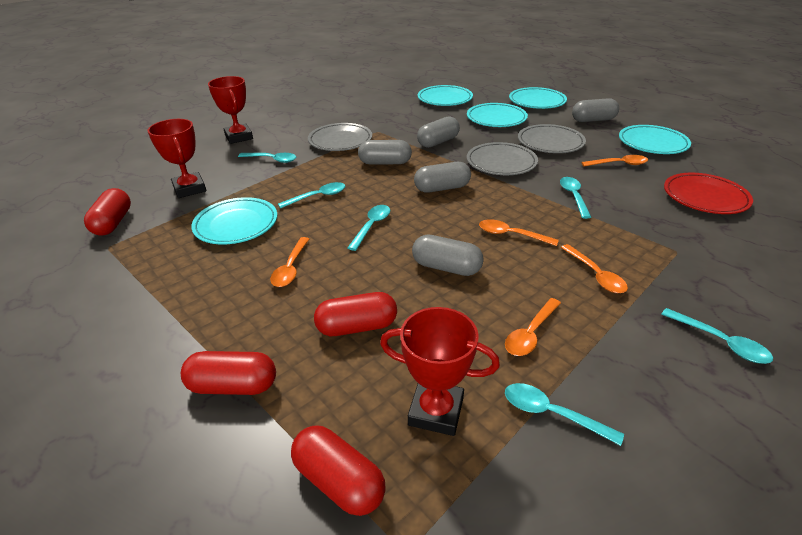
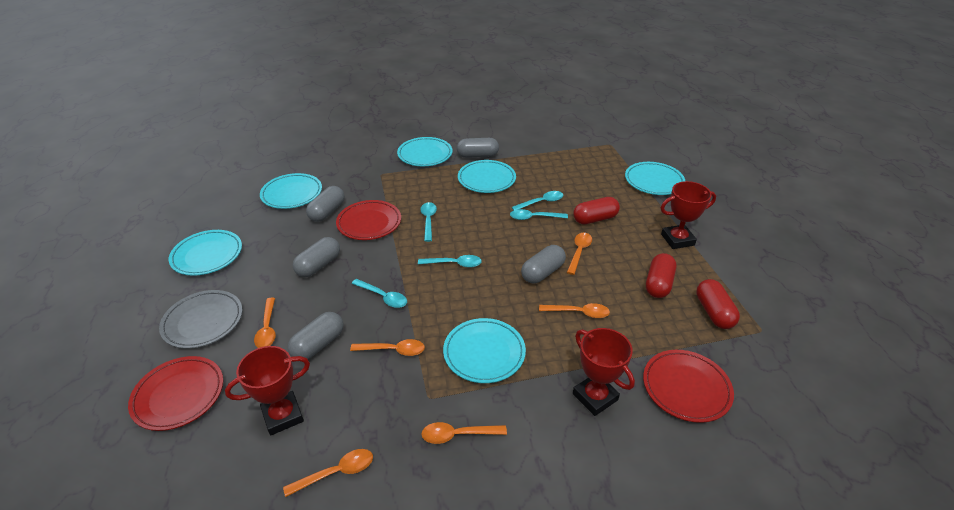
grey plate: 3 -> 1
orange spoon: 5 -> 6
red capsule: 4 -> 3
red plate: 1 -> 3
turquoise plate: 5 -> 6
turquoise spoon: 6 -> 5

